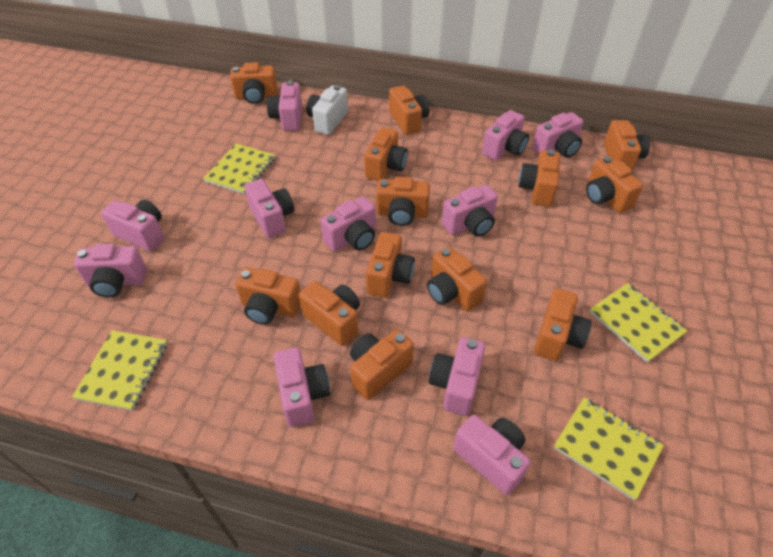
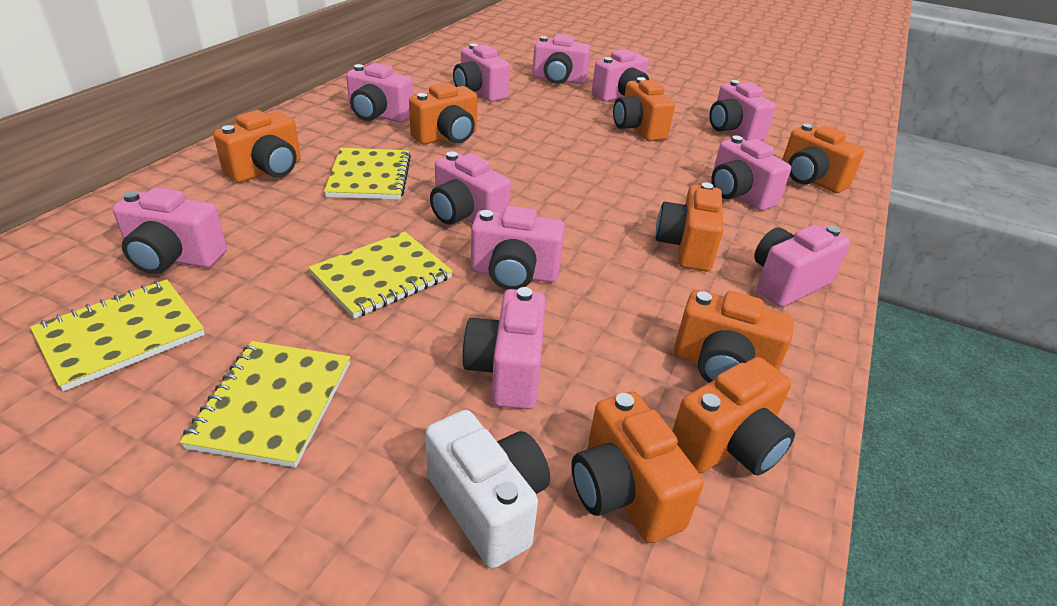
orange camera: 13 -> 8

